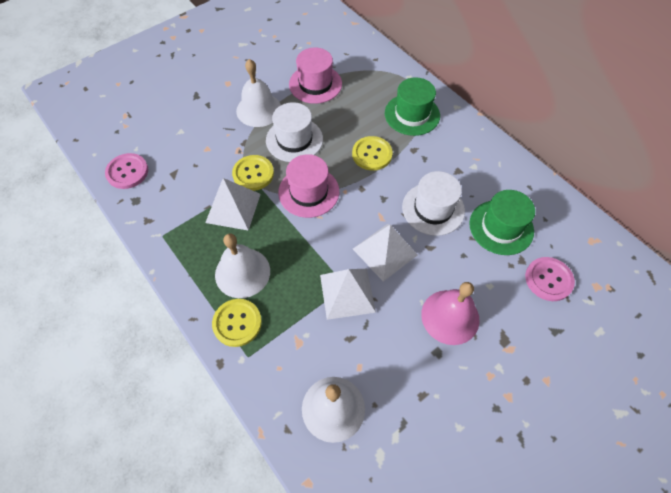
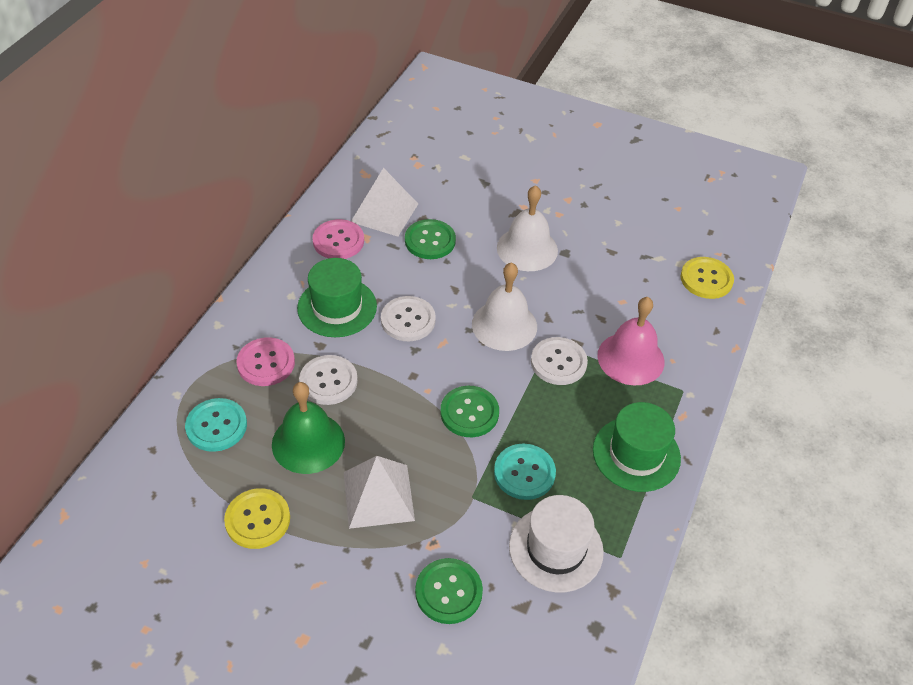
green bell: 0 -> 1
green button: 0 -> 3
pink hat: 2 -> 0
turquoise button: 0 -> 2
white bell: 3 -> 2
white button: 0 -> 3
white hat: 2 -> 1
white pyramid: 3 -> 2
yellow button: 3 -> 2

